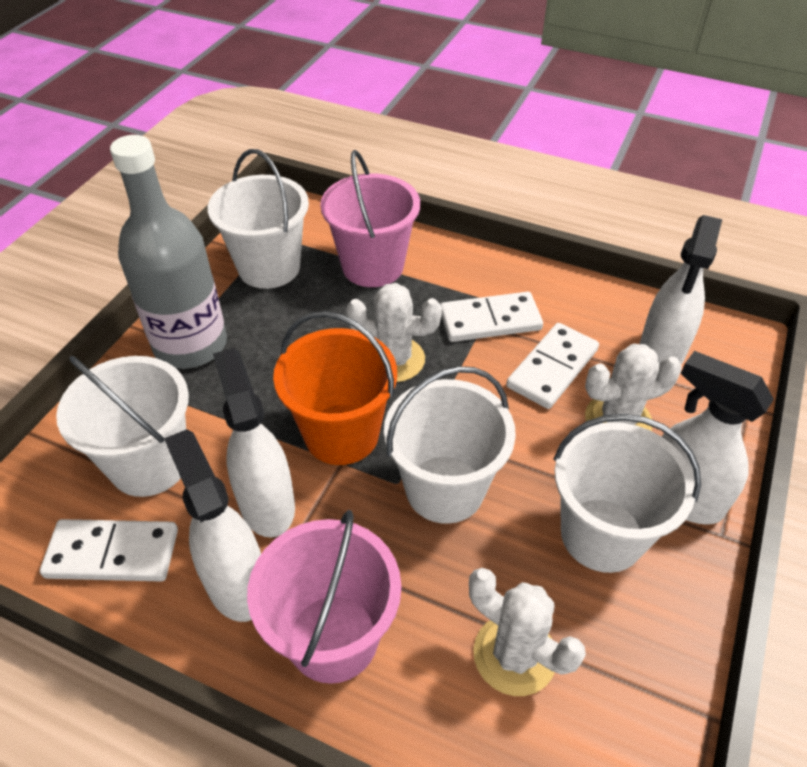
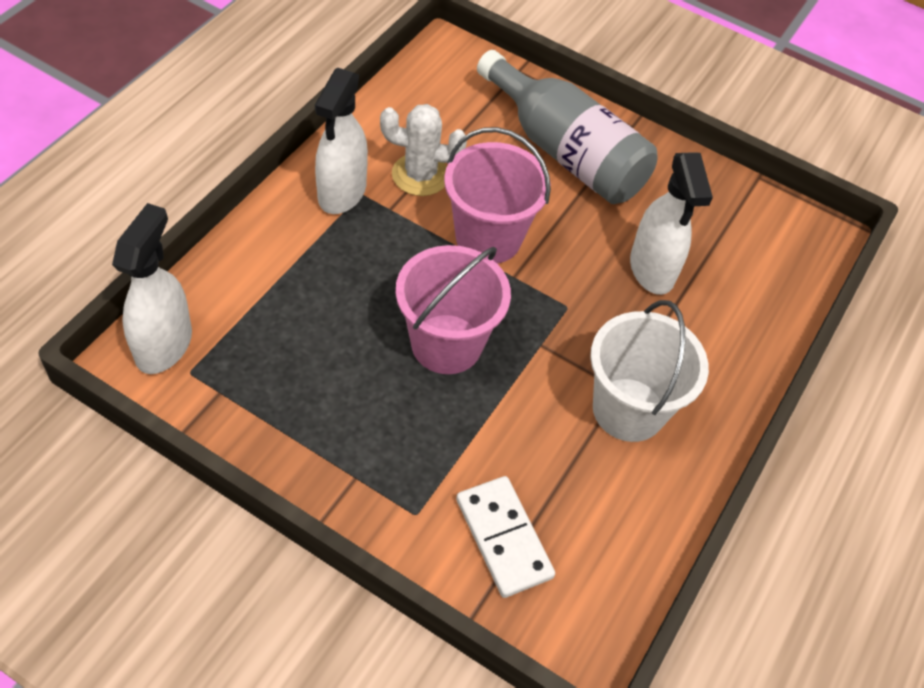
orange bucket: 1 -> 0
white bucket: 4 -> 1
white cactus: 3 -> 1
white domino: 3 -> 1
white spray bottle: 4 -> 3

